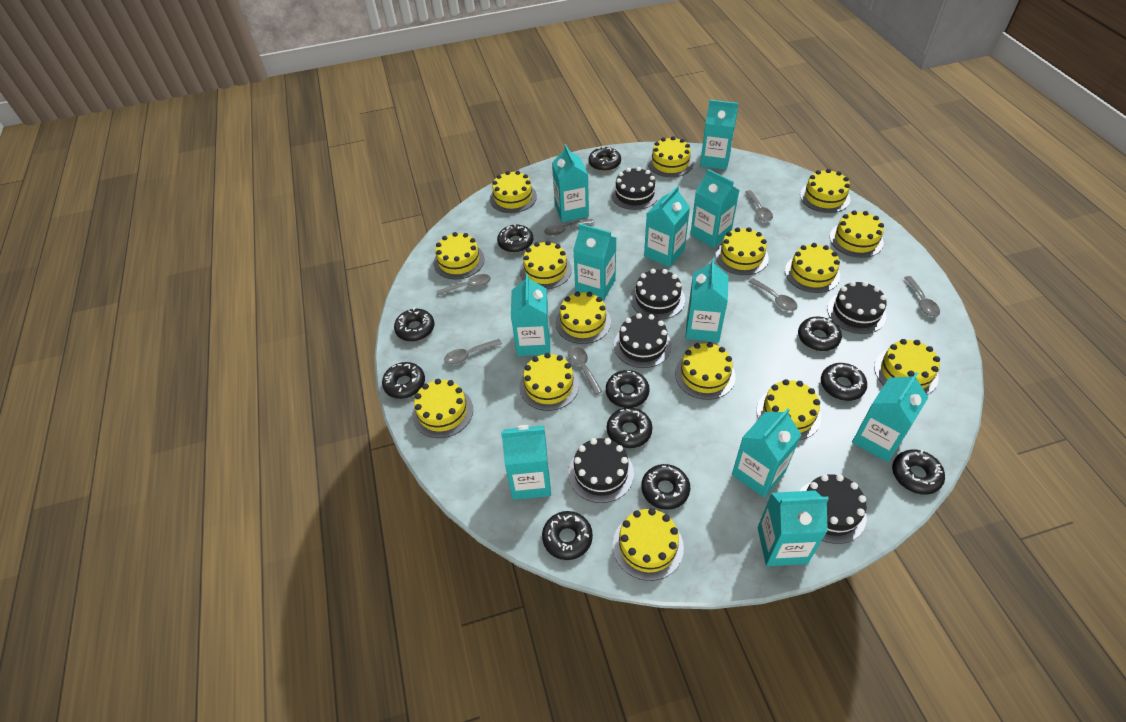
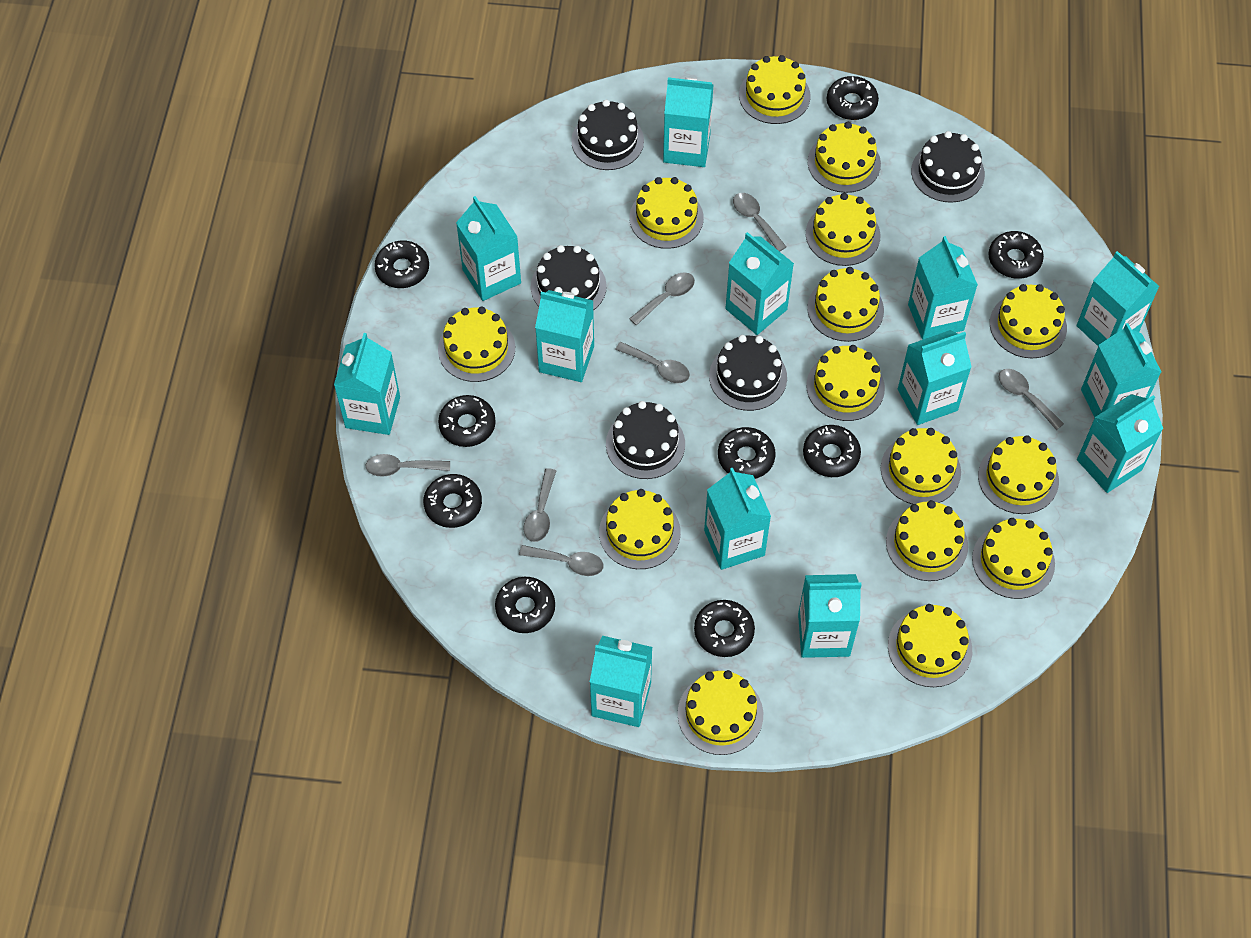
black cake: 6 -> 5
black donut: 11 -> 9
turquoise carton: 11 -> 13

